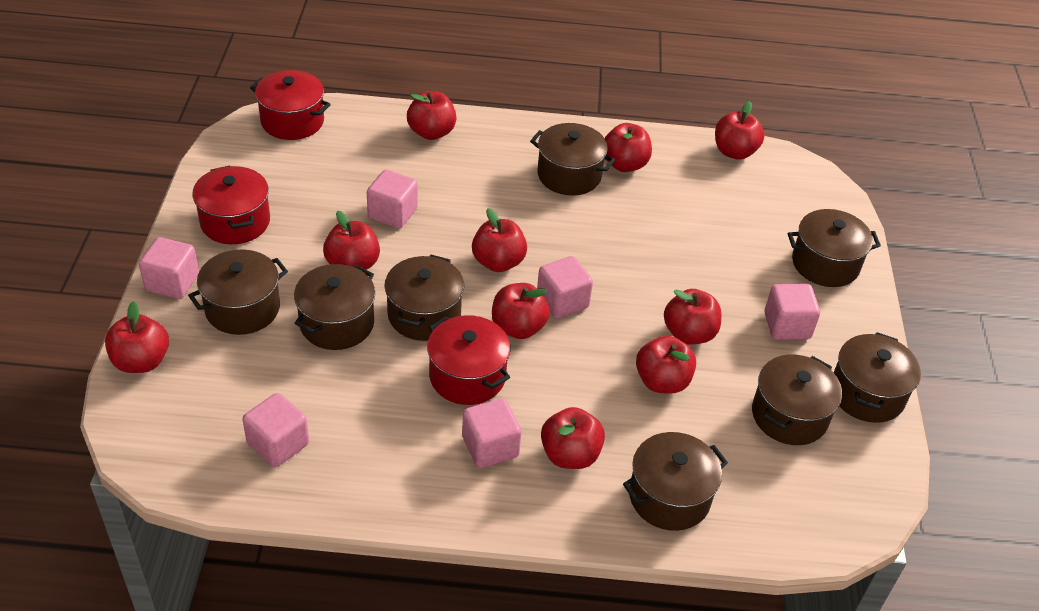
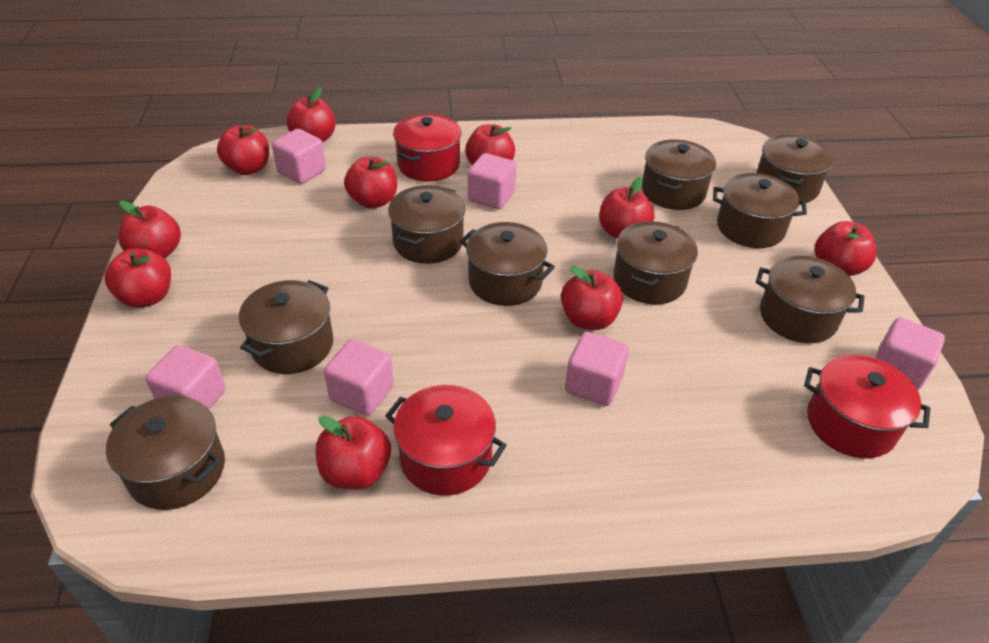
brown pot: 8 -> 9

